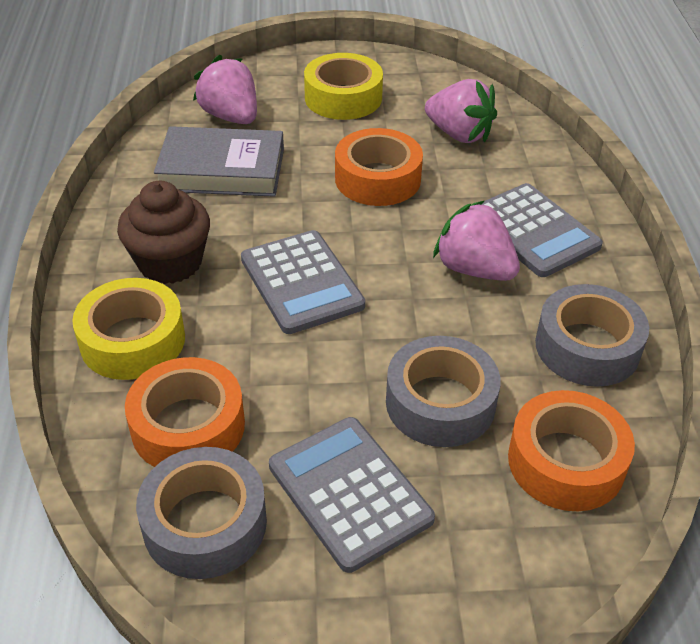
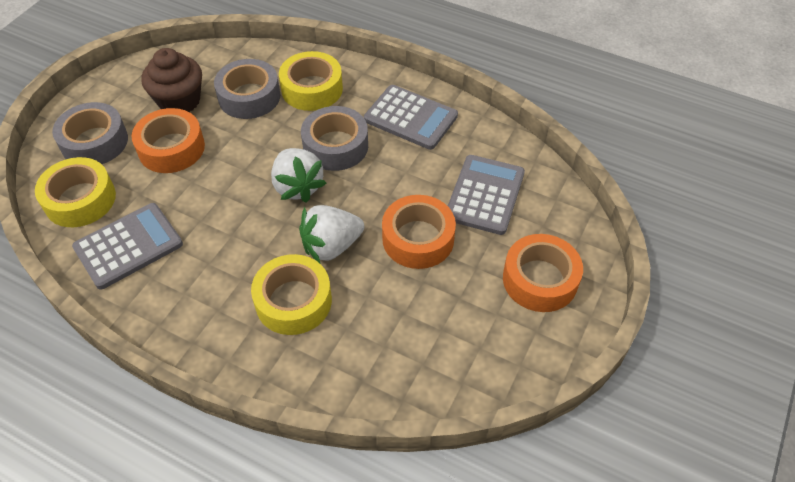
grey book: 1 -> 0
pink strawberry: 3 -> 0
white strawberry: 0 -> 2
yellow tape: 2 -> 3

